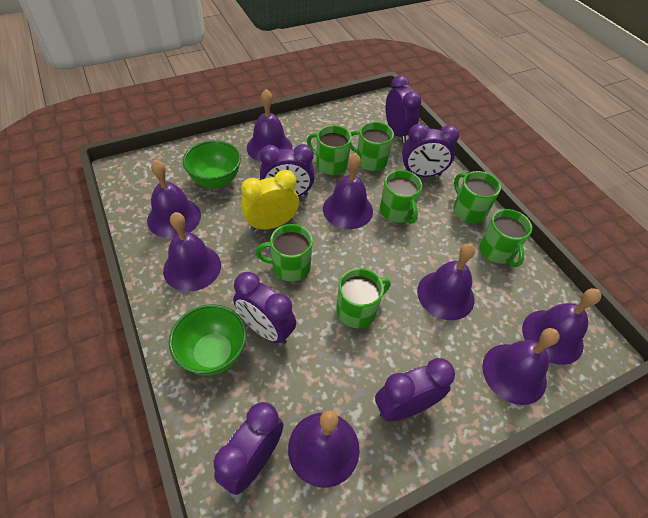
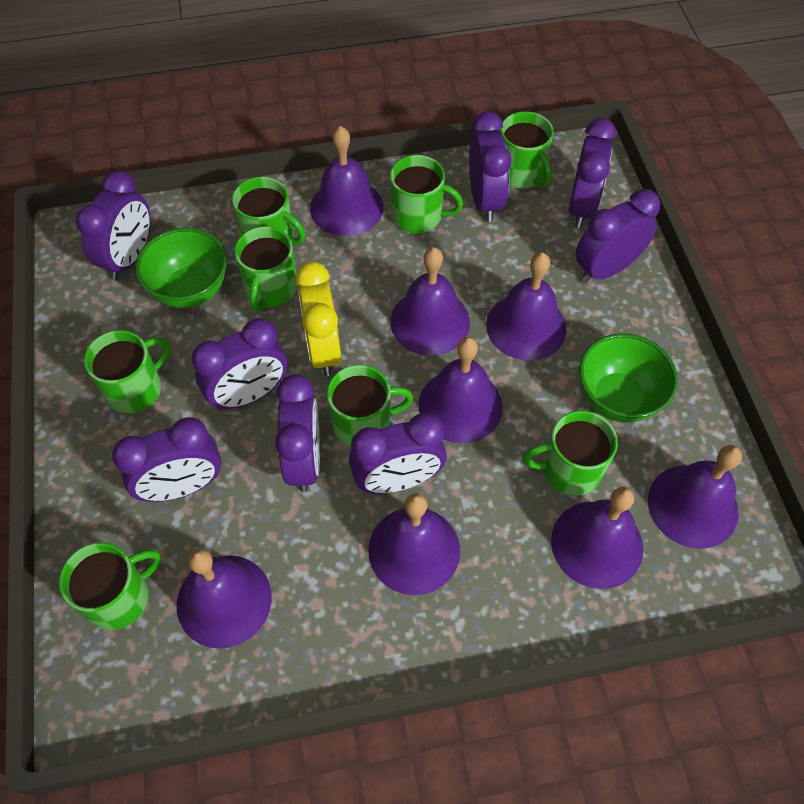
green mug: 7 -> 8
purple clock: 6 -> 8

